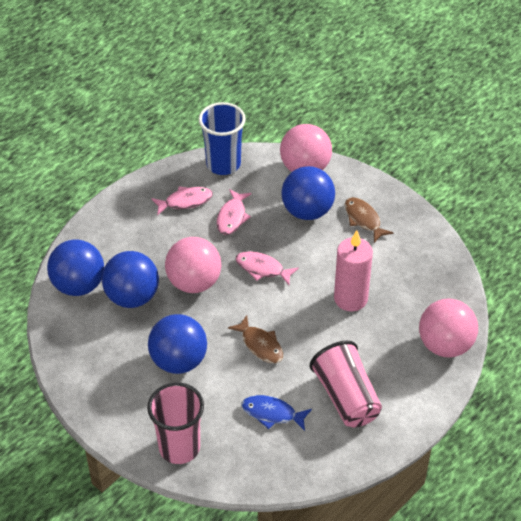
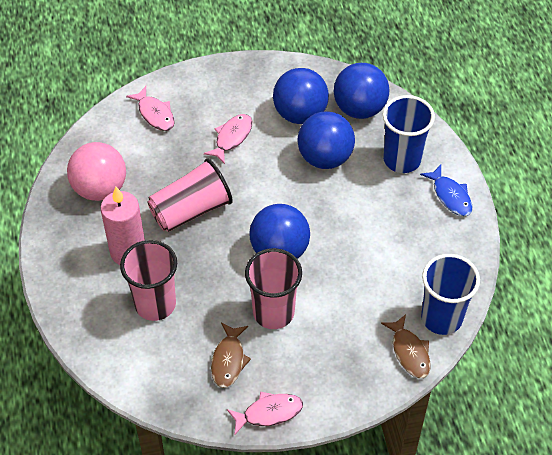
blue cup: 1 -> 2
pink ball: 3 -> 1
pink cup: 2 -> 3

